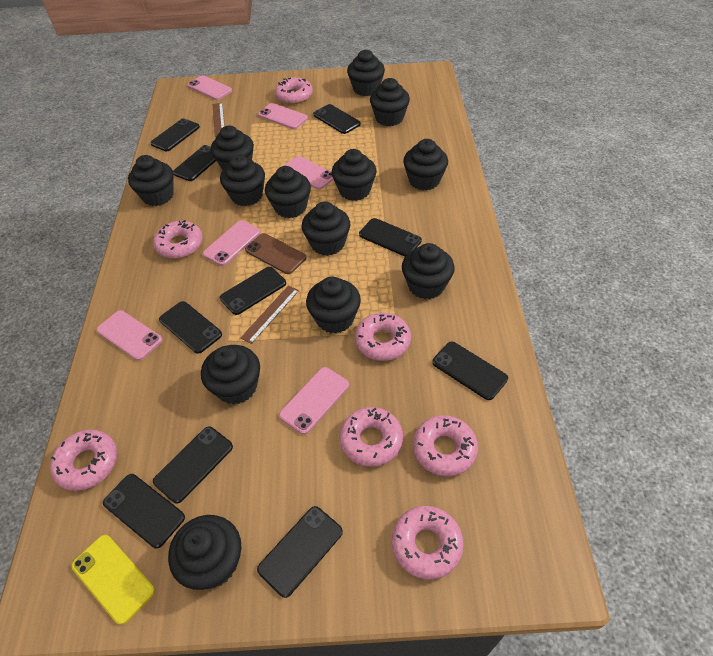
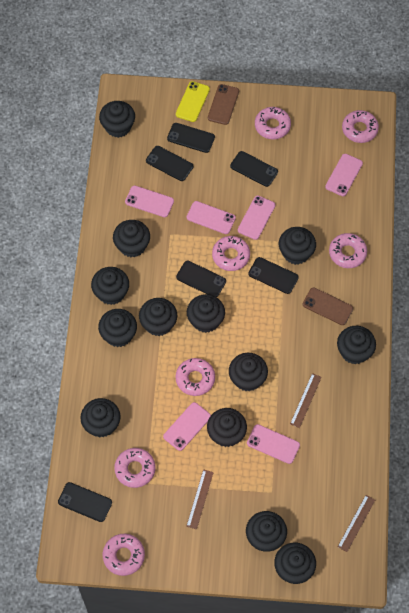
black phone: 10 -> 6
brown phone: 1 -> 2
brown ruler: 2 -> 3

